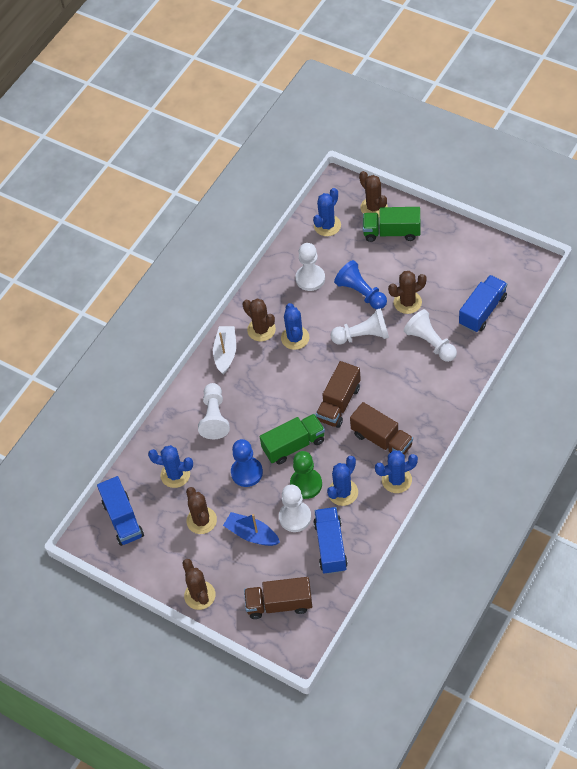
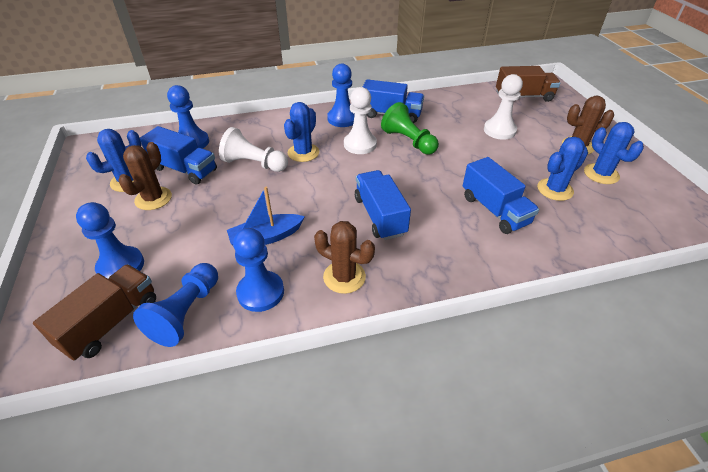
blue cactus: 5 -> 4
blue pawn: 2 -> 5
blue truck: 3 -> 4
brown cactus: 5 -> 3
brown truck: 3 -> 2
green truck: 2 -> 0
white boat: 1 -> 0
white pawn: 5 -> 3

